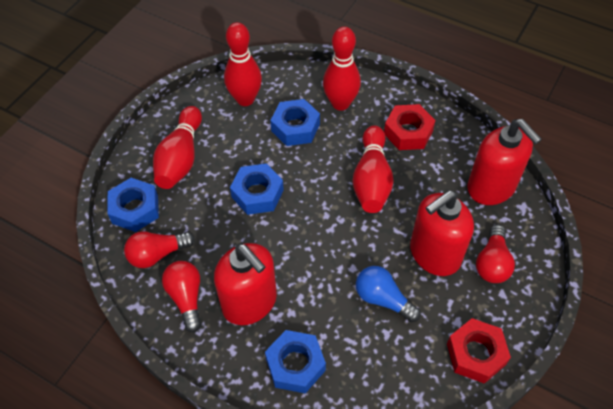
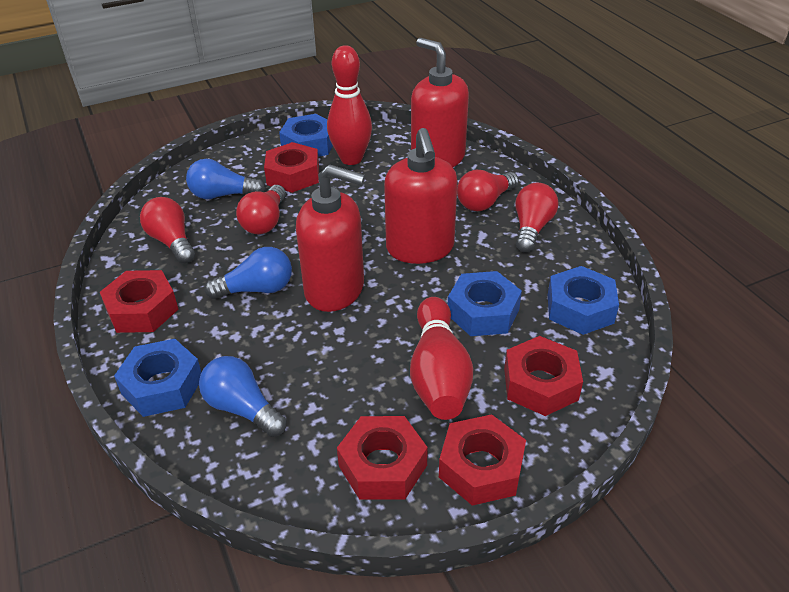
blue light bulb: 1 -> 3
red bowling pin: 4 -> 2
red light bulb: 3 -> 4
red nut: 2 -> 5

